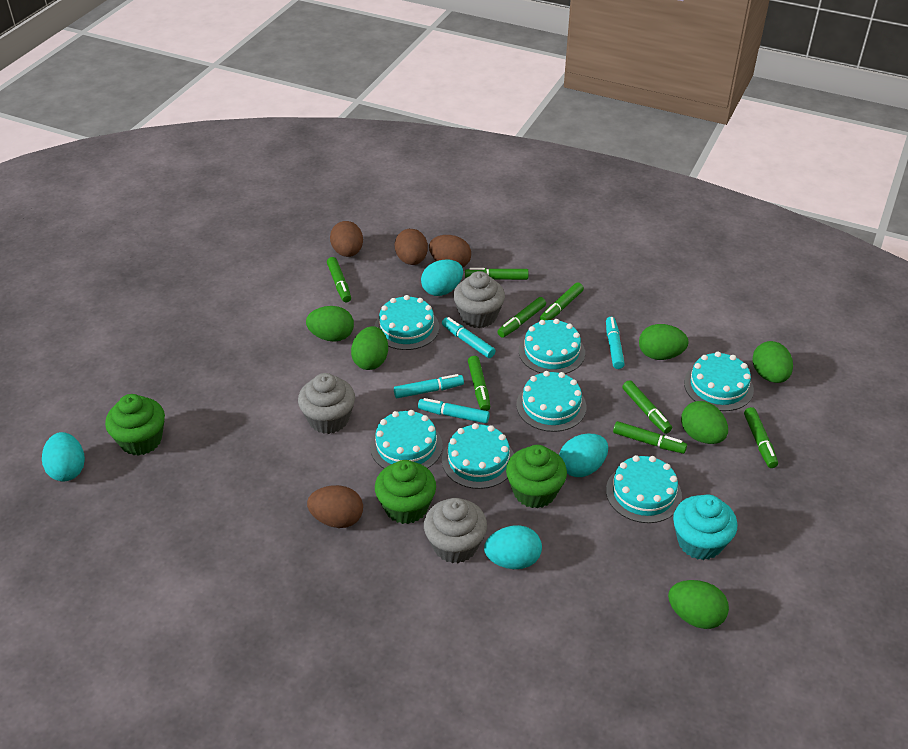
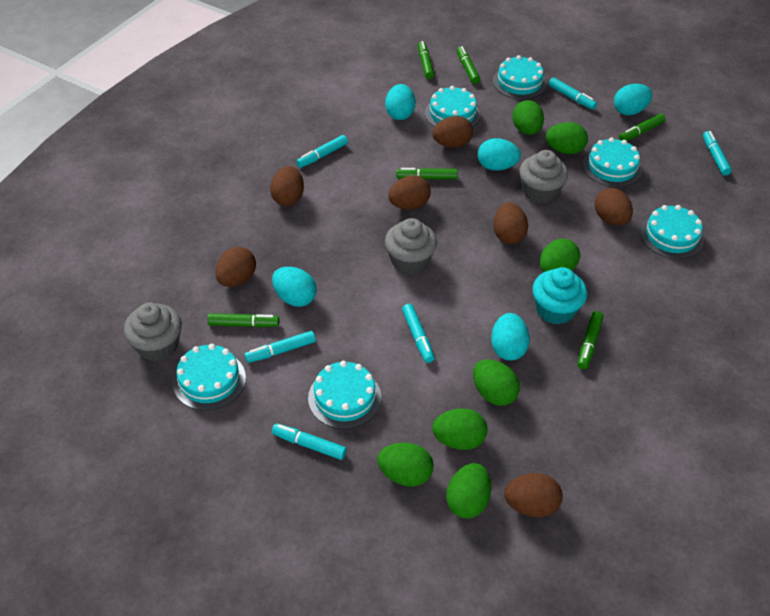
brown egg: 4 -> 7
green cupcake: 3 -> 0
green egg: 6 -> 7
green marker: 8 -> 6
turquoise cake: 7 -> 6
turquoise egg: 4 -> 5
turquoise marker: 4 -> 6

